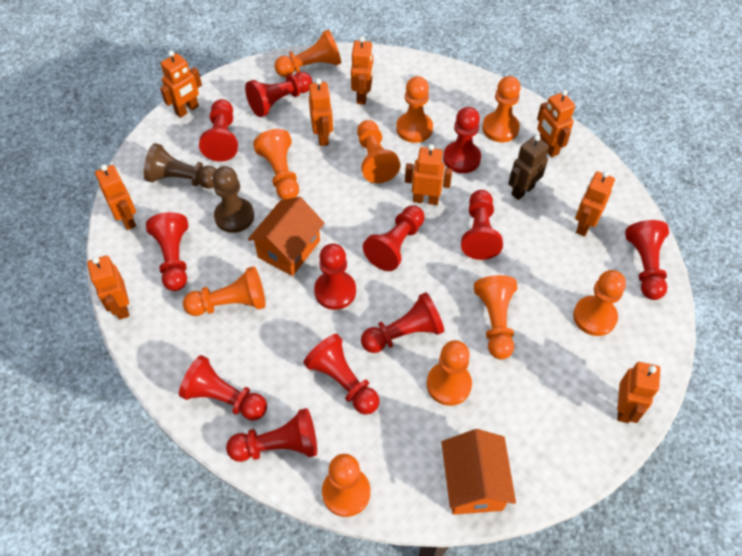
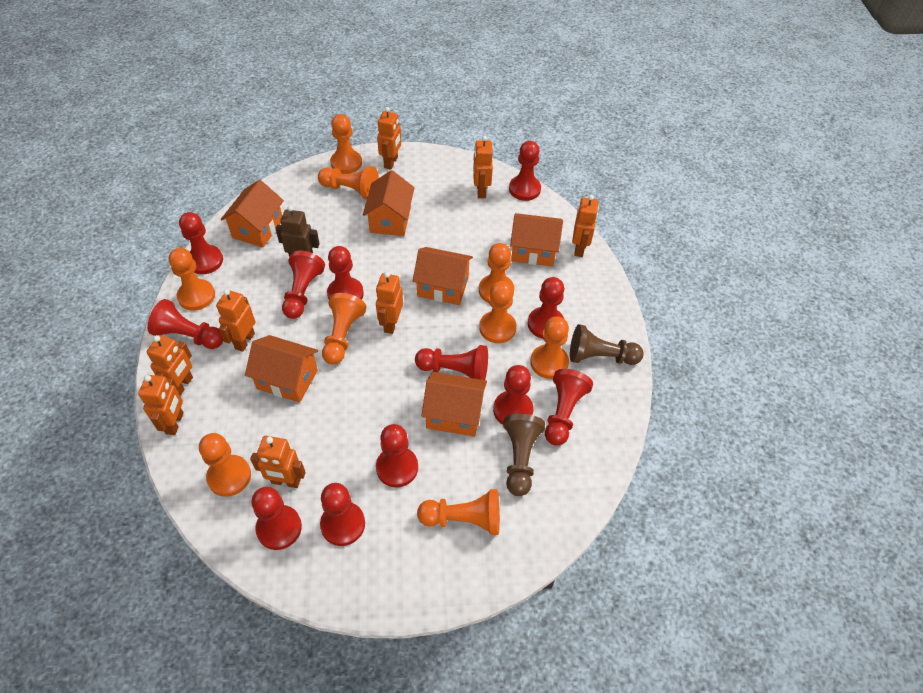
orange house: 2 -> 6
orange pawn: 10 -> 9
orange robot: 9 -> 8

